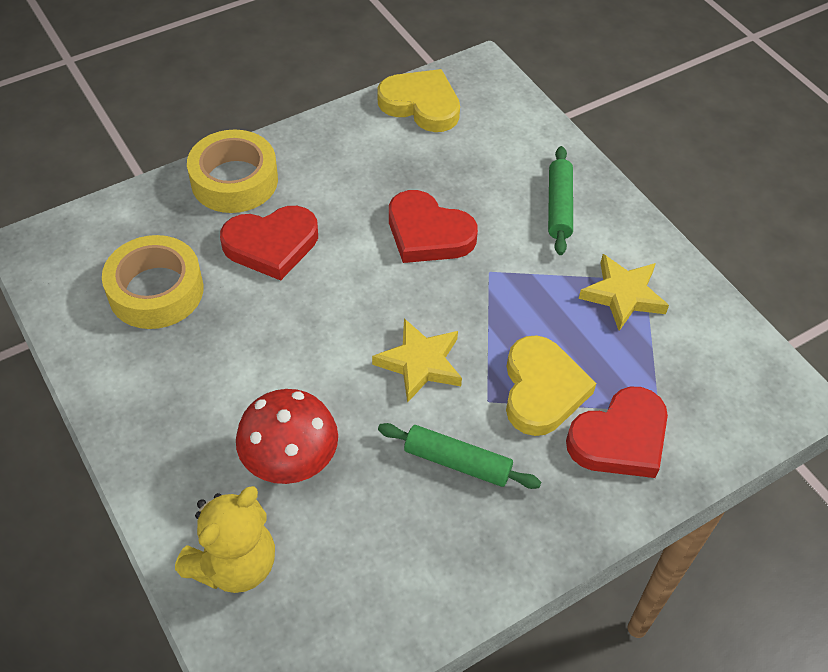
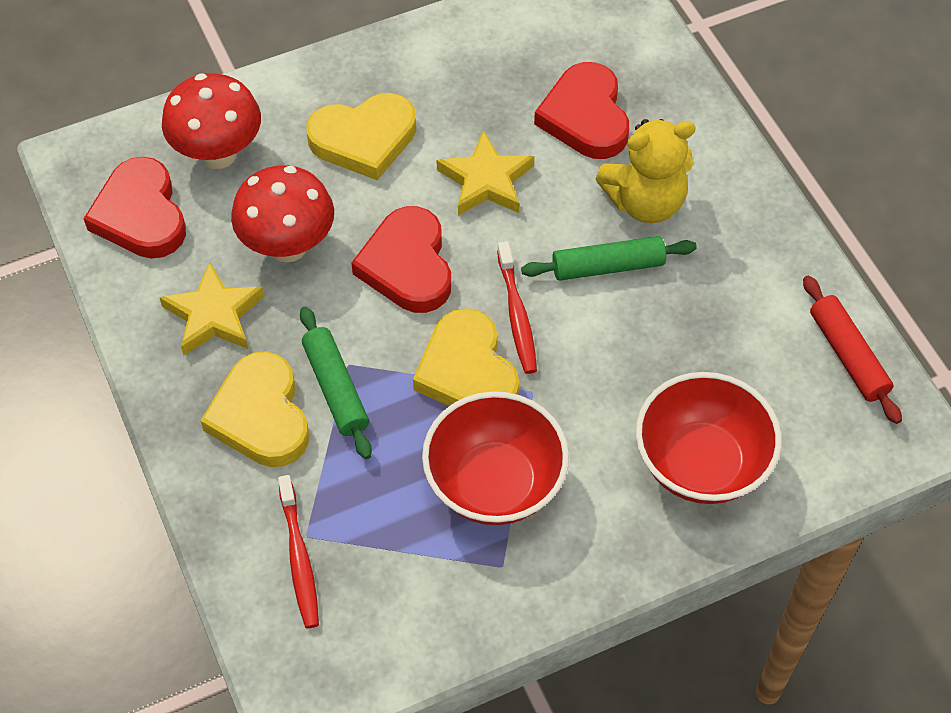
red bowl: 0 -> 2
red mushroom: 1 -> 2
red rolling pin: 0 -> 1
red toothbrush: 0 -> 2
yellow heart: 2 -> 3
yellow tape: 2 -> 0

